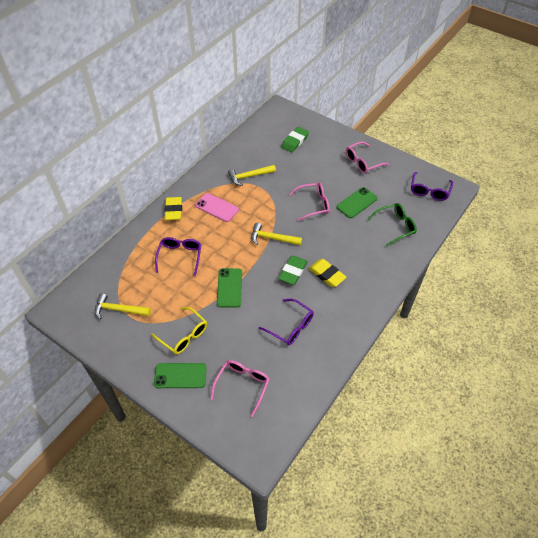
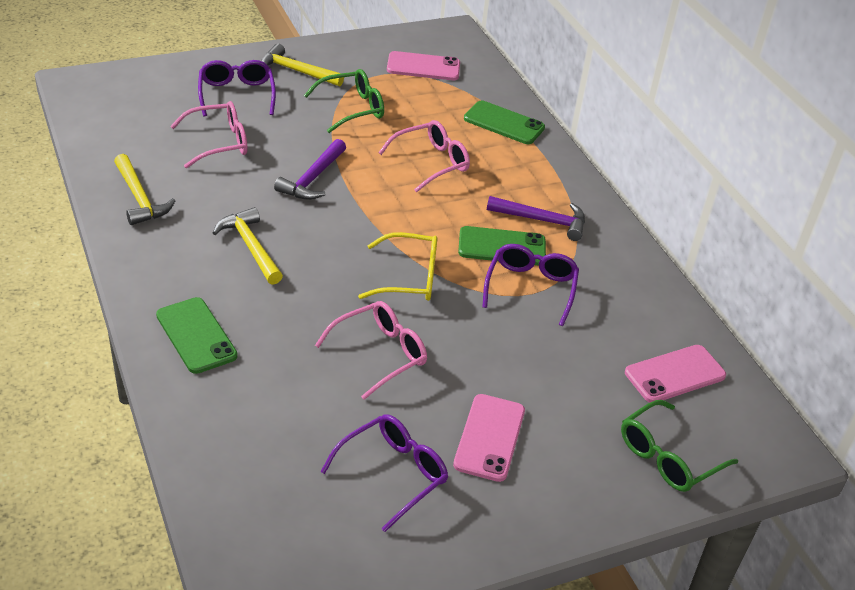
green eraser: 2 -> 0
green glasses: 1 -> 2
pink phone: 1 -> 3
purple hammer: 0 -> 2
yellow eraser: 2 -> 0

